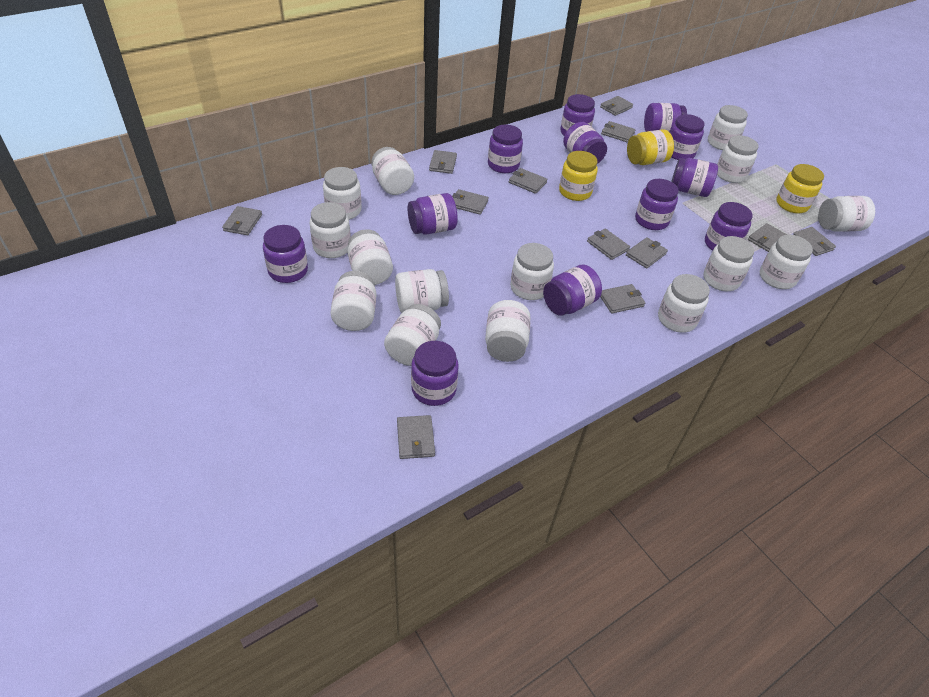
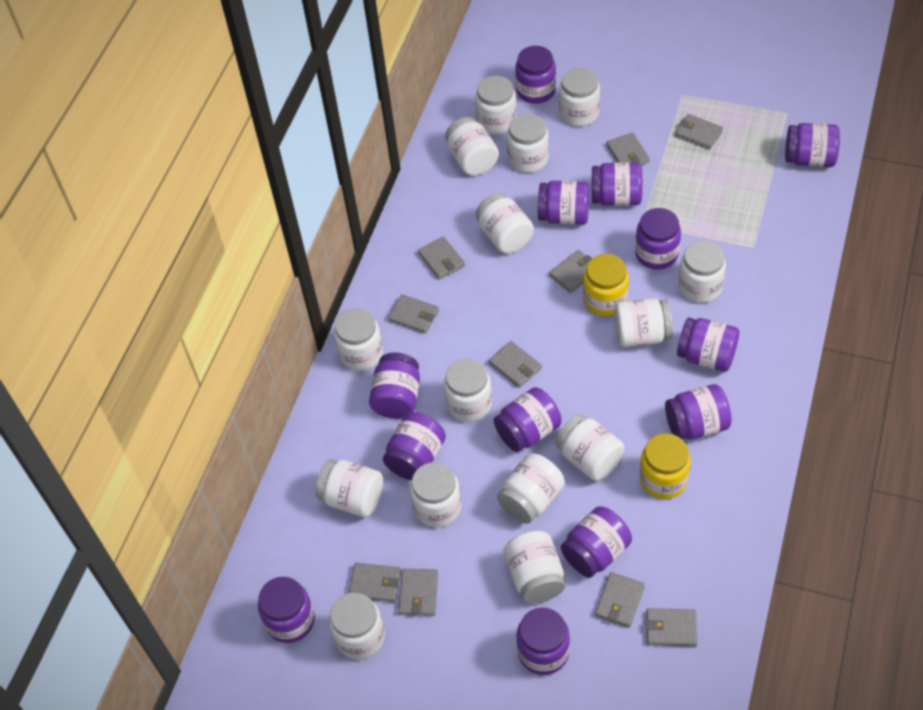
grey wallet: 12 -> 10
purple jar: 12 -> 13
yellow jar: 3 -> 2

